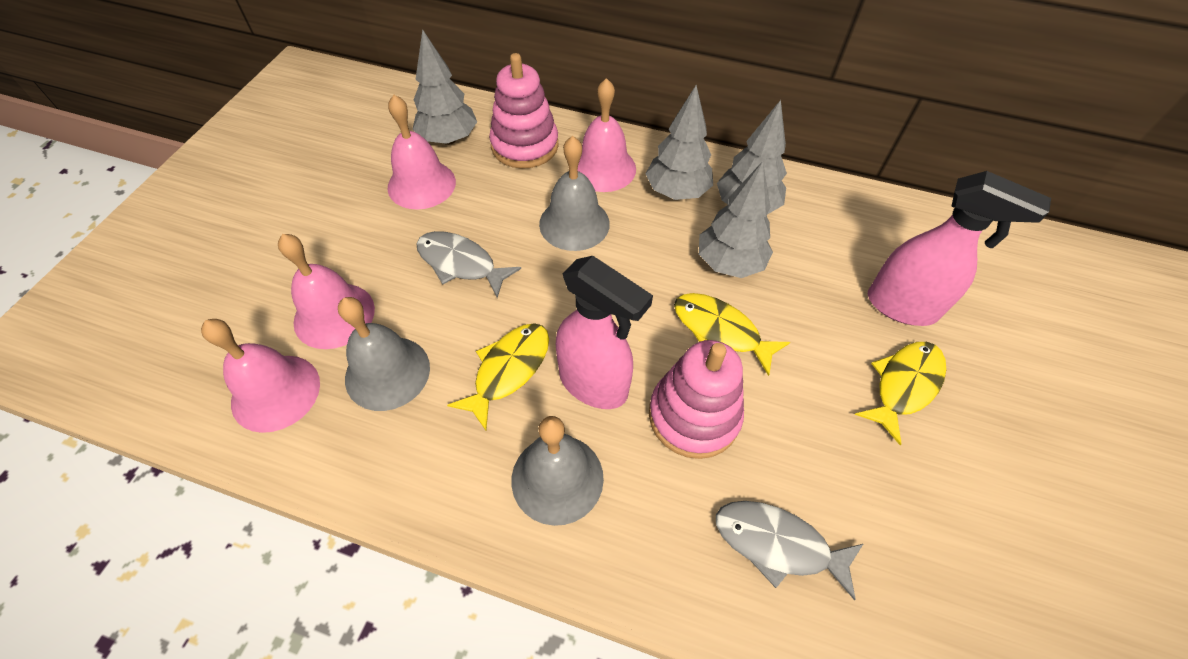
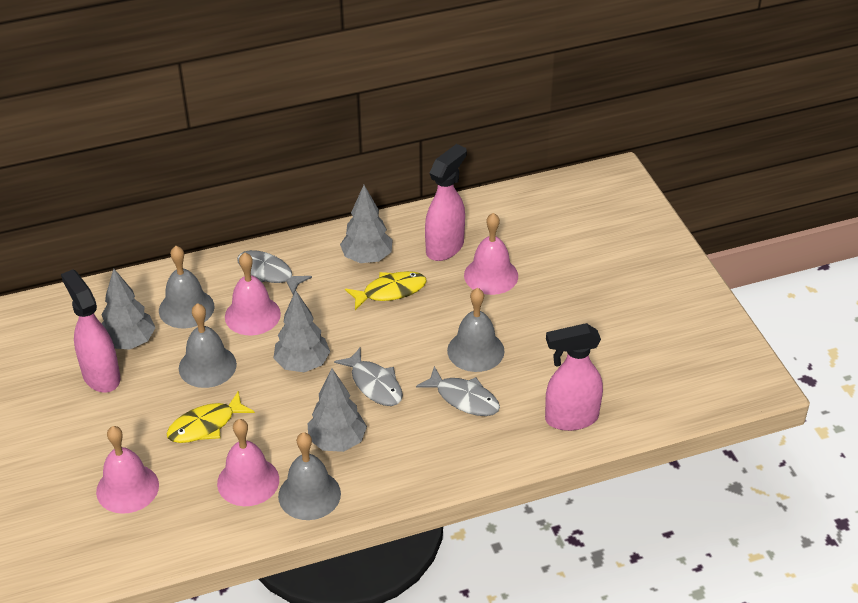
grey bell: 3 -> 4
grey fish: 2 -> 3
pink spray bottle: 2 -> 3
pink stacking toy: 2 -> 0
yellow fish: 3 -> 2

